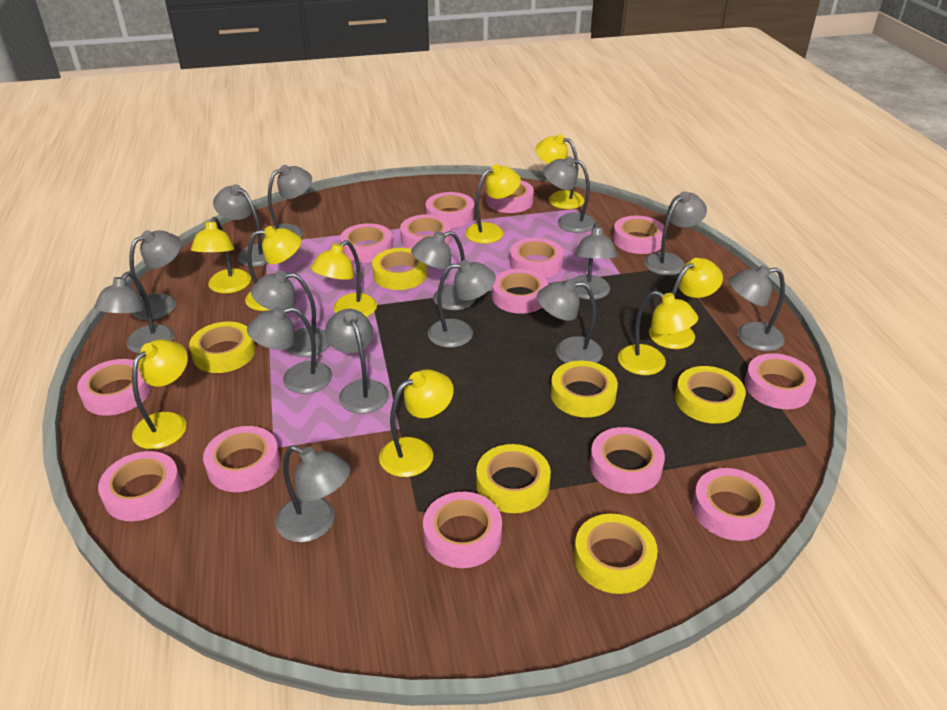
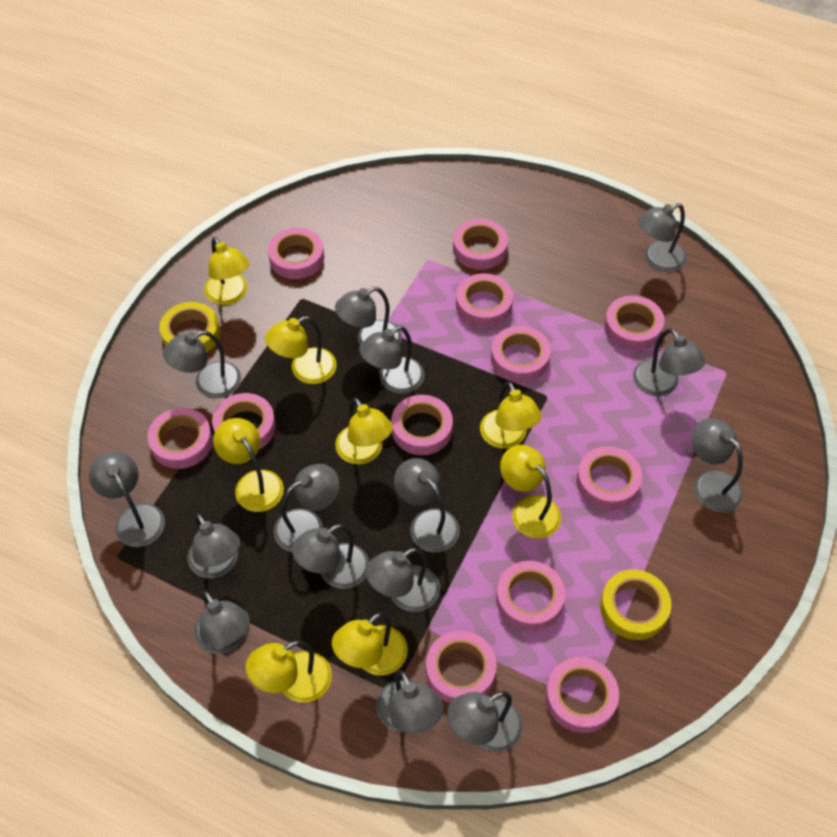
pink tape: 14 -> 12
yellow lamp: 9 -> 8
yellow tape: 6 -> 2

